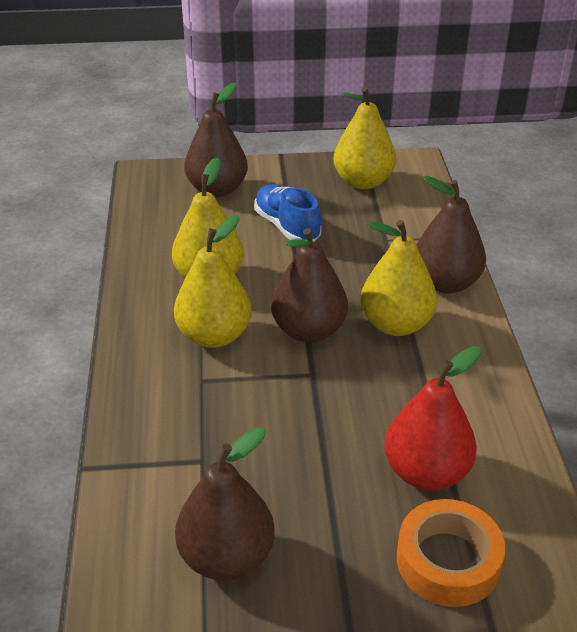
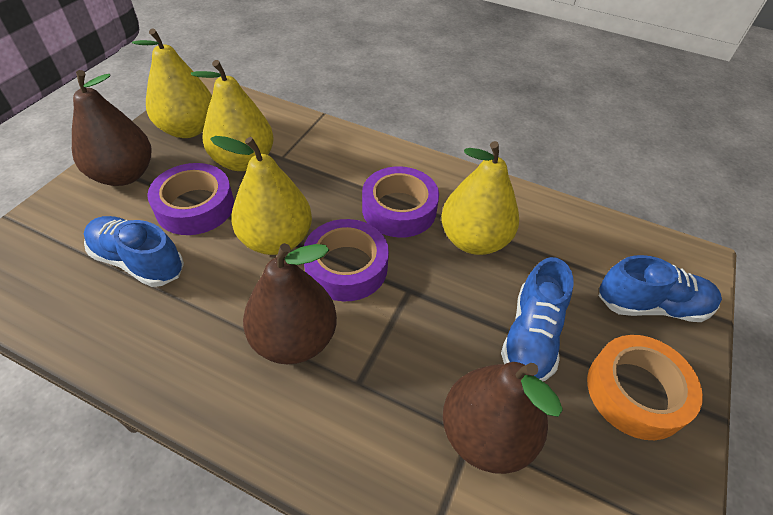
blue shoe: 1 -> 3
brown pear: 4 -> 3
purple tape: 0 -> 3
red pear: 1 -> 0

